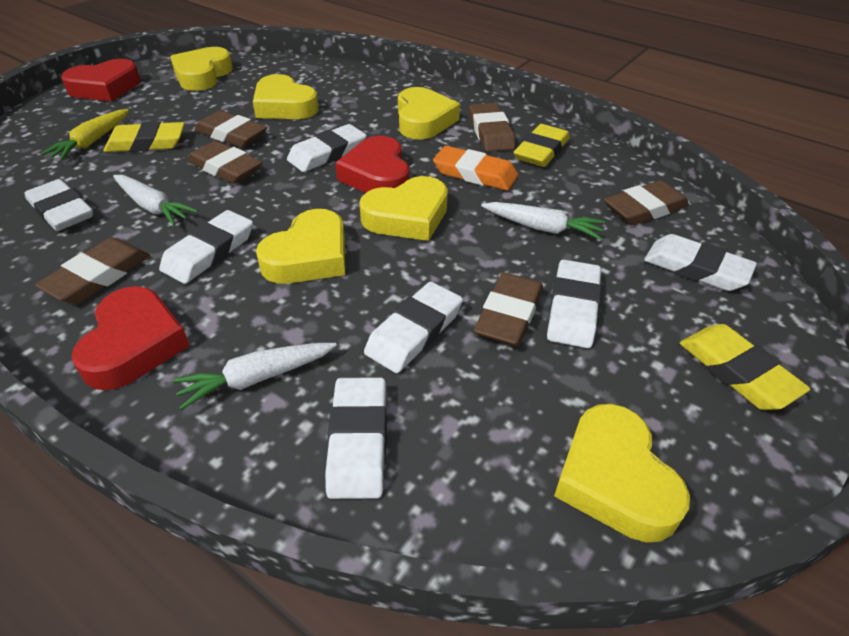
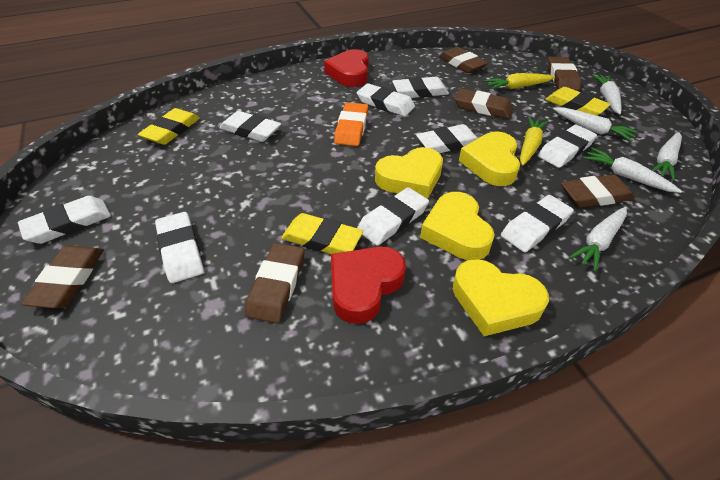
red heart: 3 -> 2
white carrot: 3 -> 5
white eraser: 7 -> 9
yellow carrot: 1 -> 2
yellow heart: 6 -> 4

